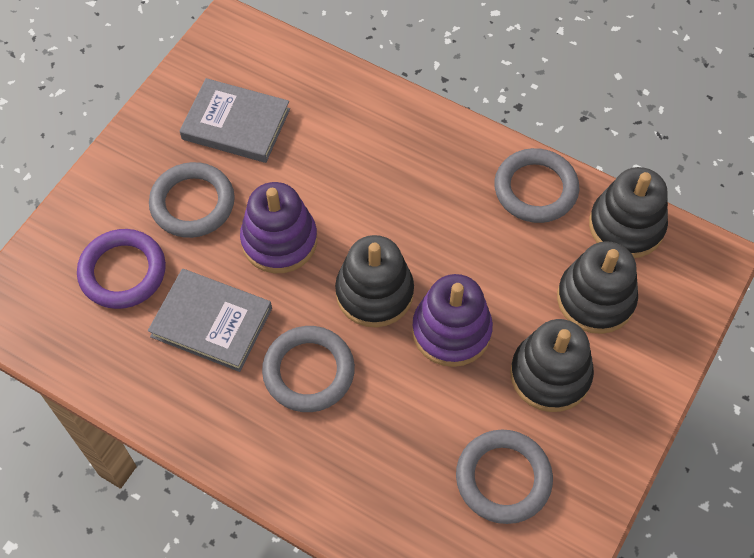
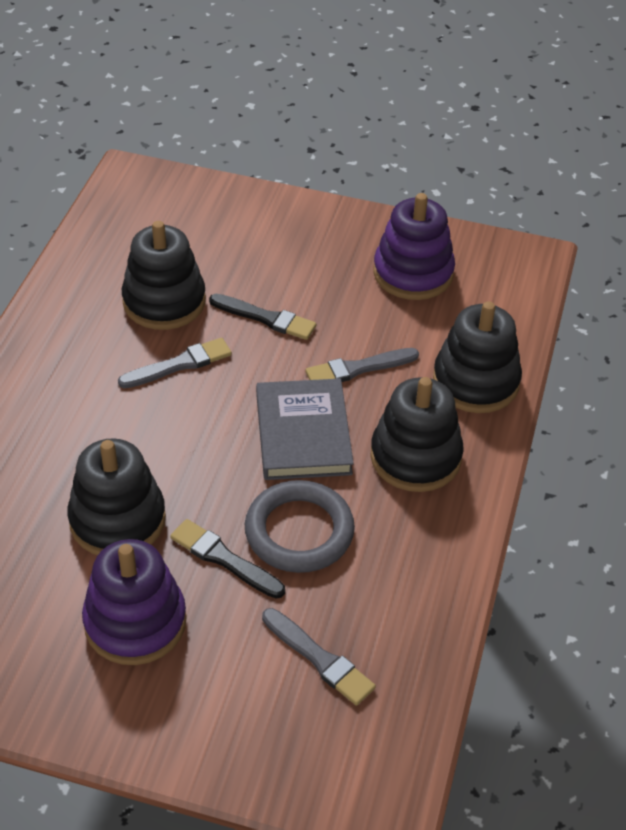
black brush: 0 -> 2
grey book: 2 -> 1
grey brush: 0 -> 3
grey ring: 4 -> 1
purple ring: 1 -> 0

